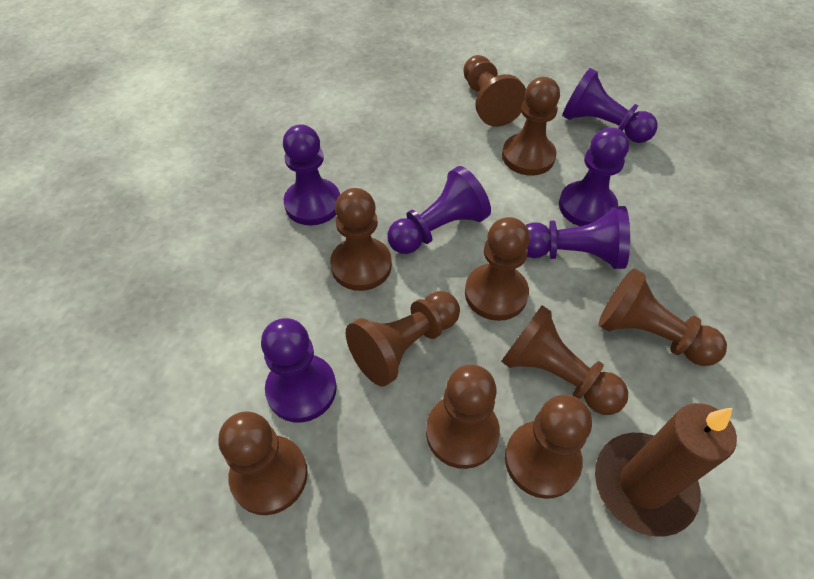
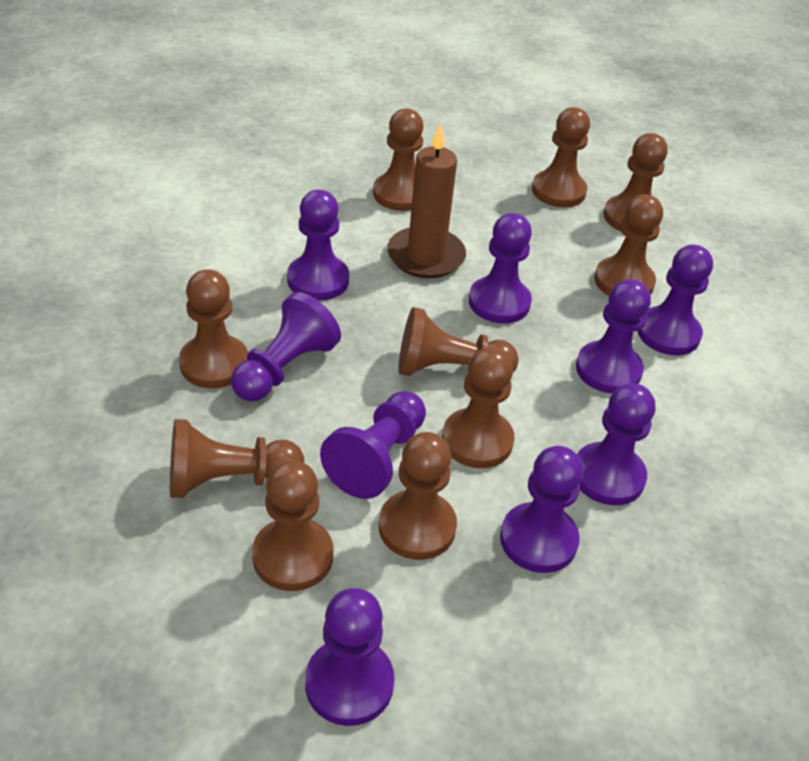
purple pawn: 6 -> 9

